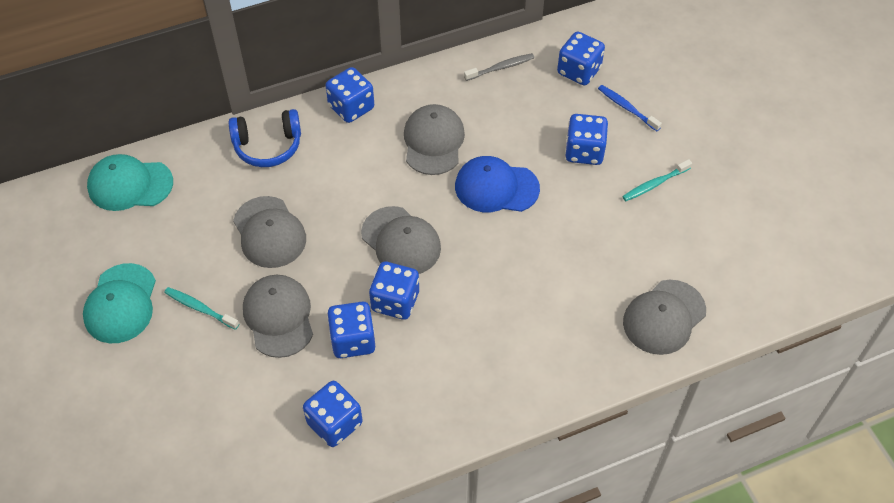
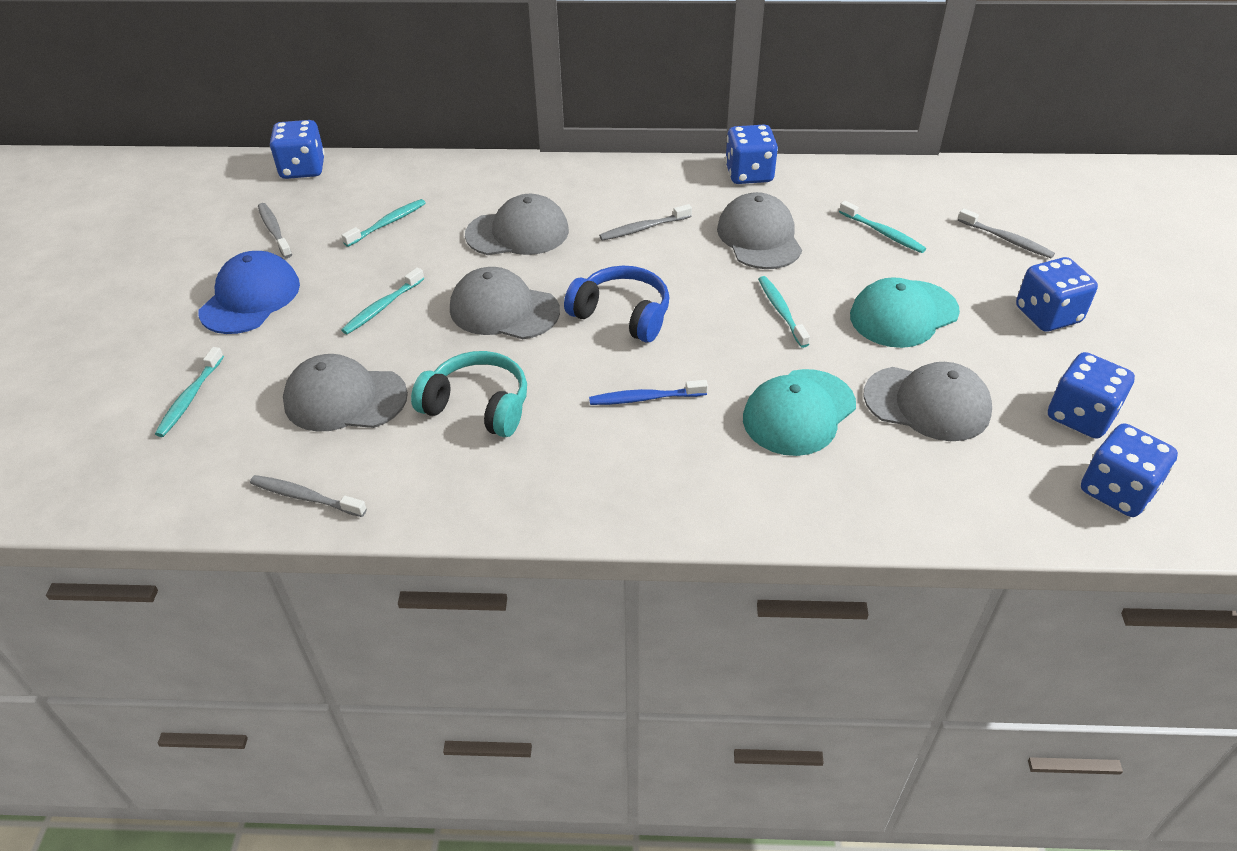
blue dice: 6 -> 5
grey toothbrush: 1 -> 4
turquoise headphones: 0 -> 1
turquoise toothbrush: 2 -> 5

